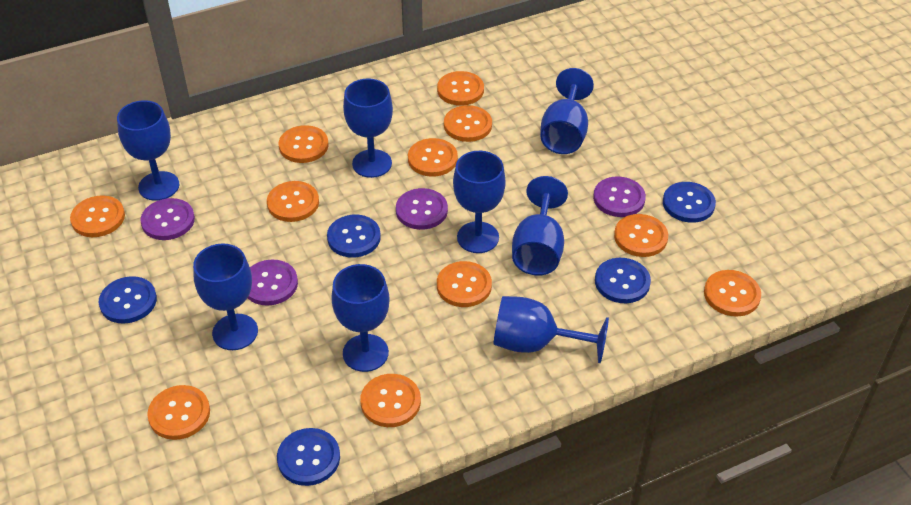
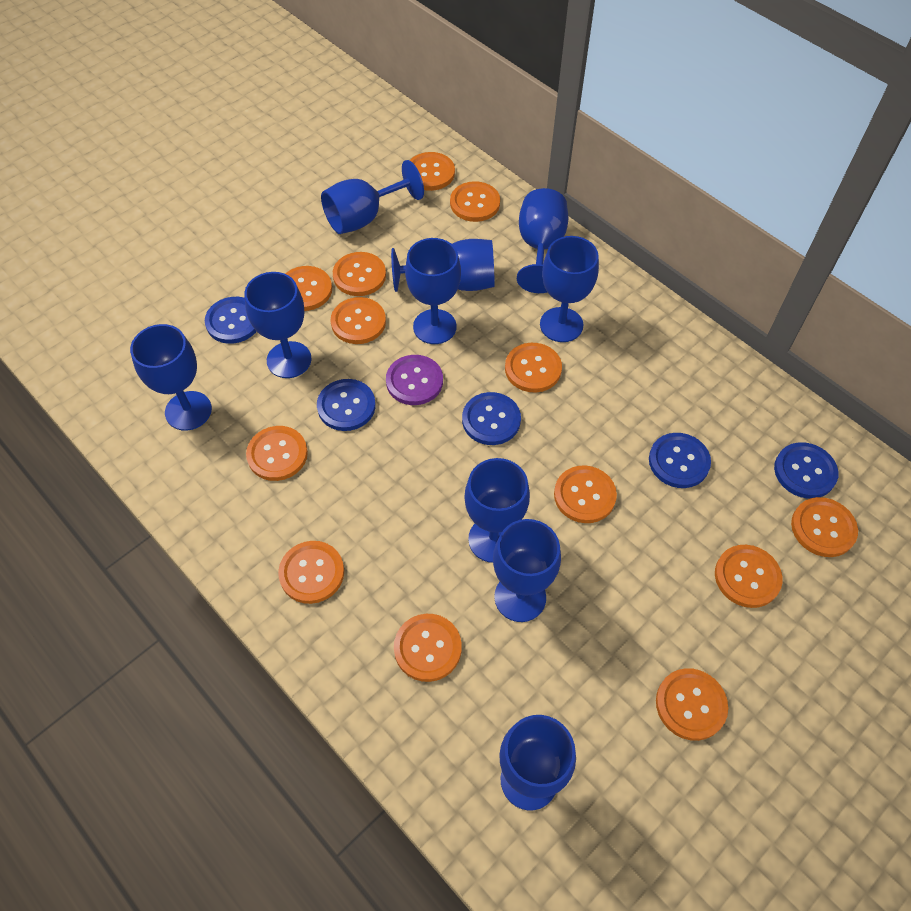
blue goblet: 8 -> 10
orange button: 11 -> 13
purple button: 4 -> 1

